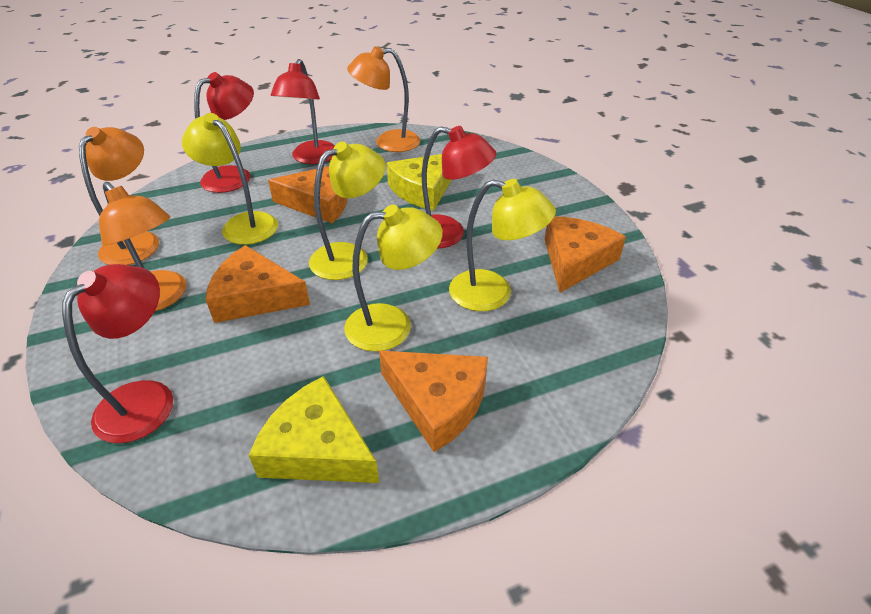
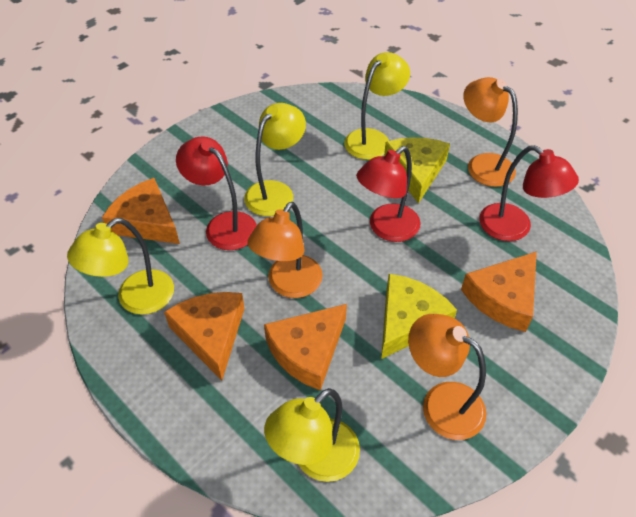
red lamp: 4 -> 3

